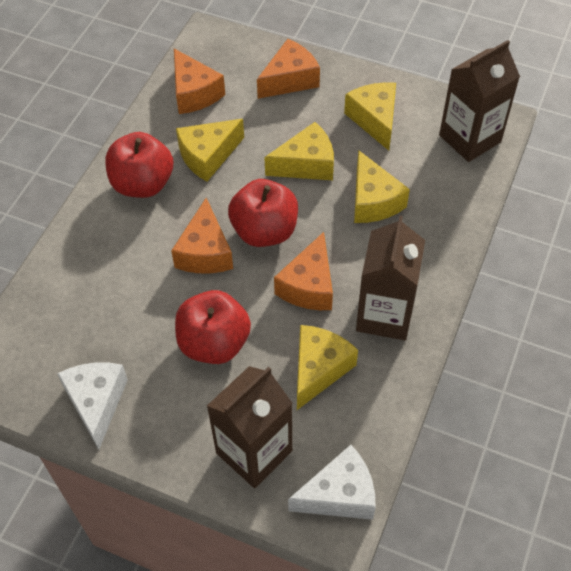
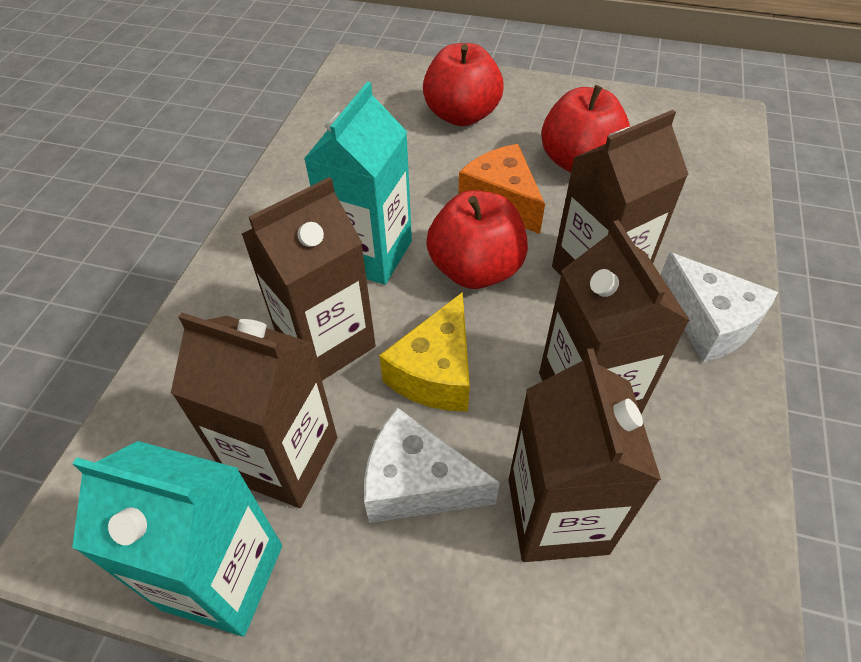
brown carton: 3 -> 5
orange cheese: 4 -> 1
turquoise carton: 0 -> 2
yellow cheese: 5 -> 1

